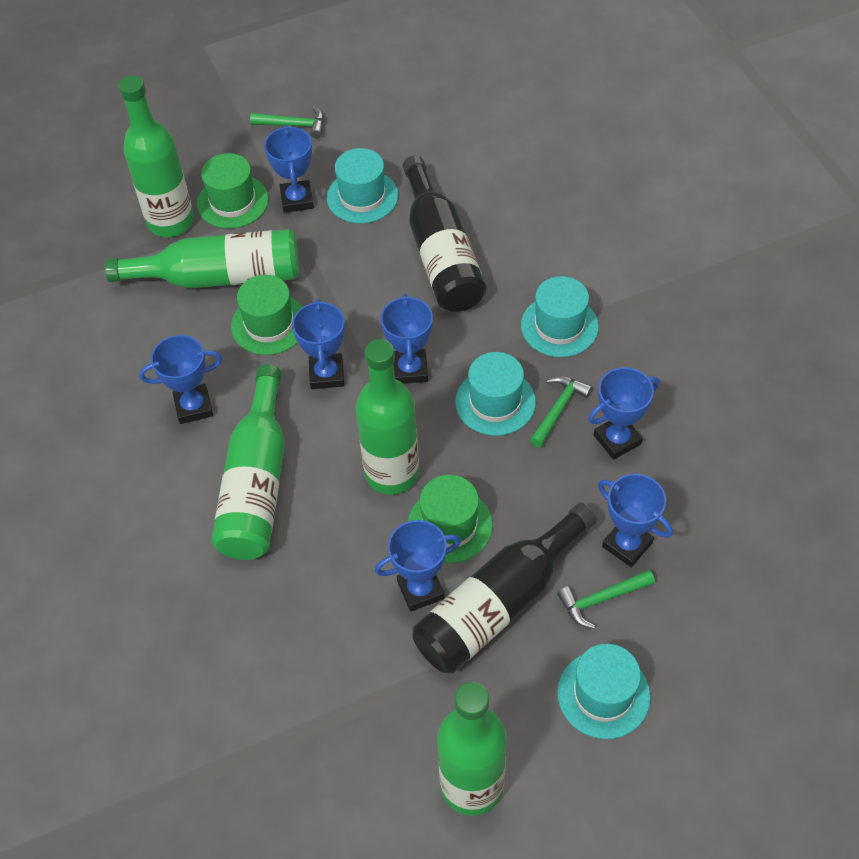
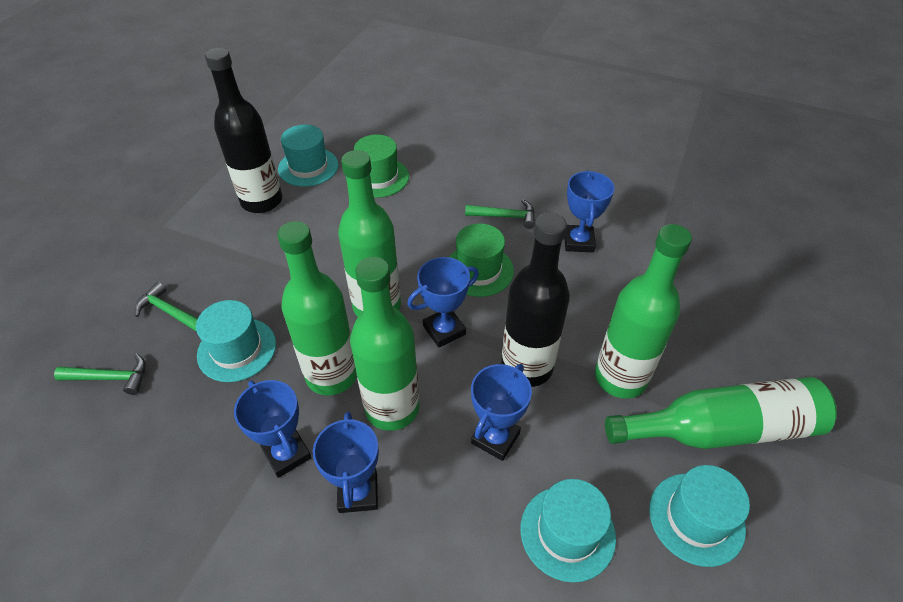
blue trophy: 7 -> 5
green hat: 3 -> 2

